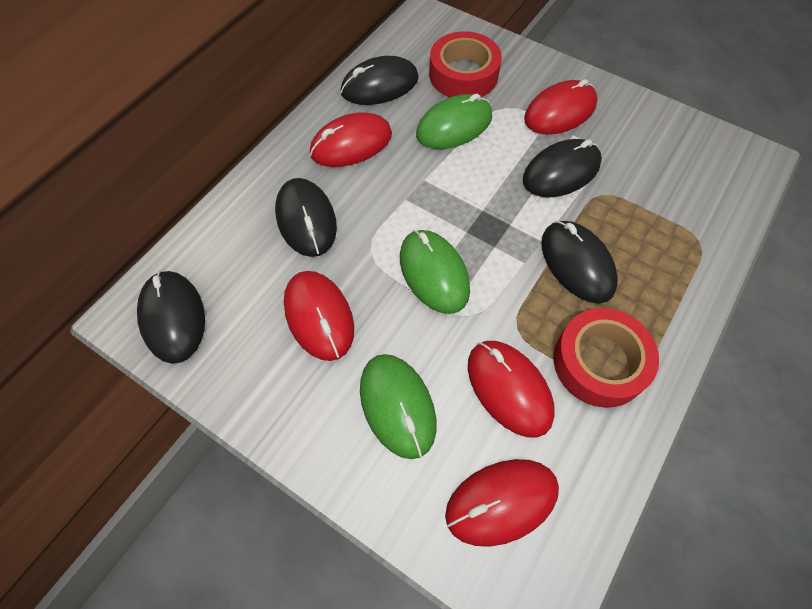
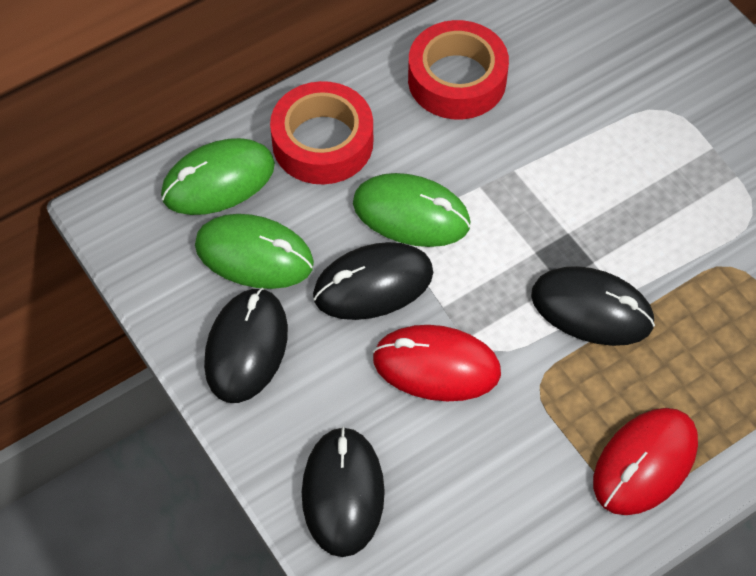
black mouse: 5 -> 4
red mouse: 5 -> 2

